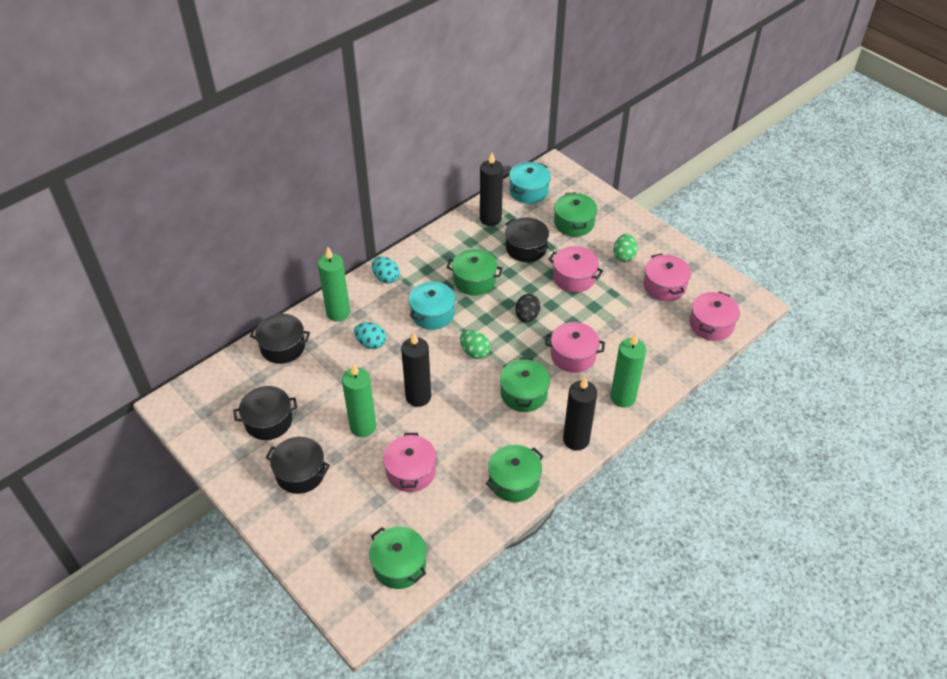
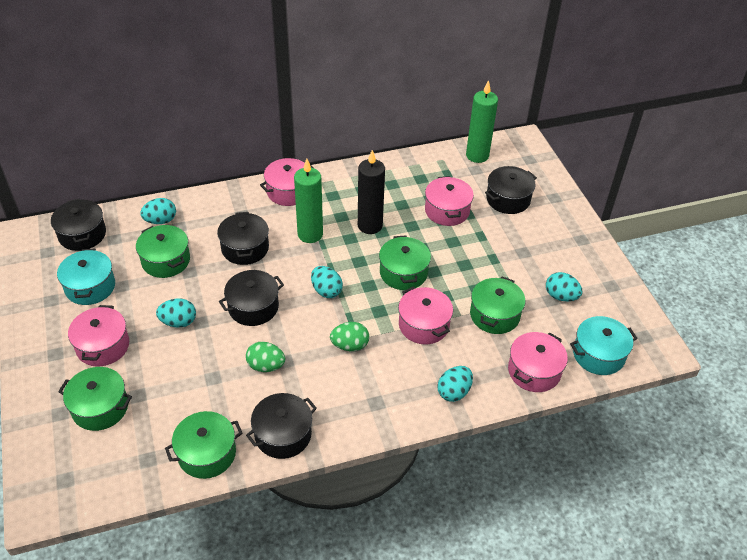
black candle: 3 -> 1
black egg: 1 -> 0
black pot: 4 -> 5
green candle: 3 -> 2
turquoise egg: 2 -> 5

